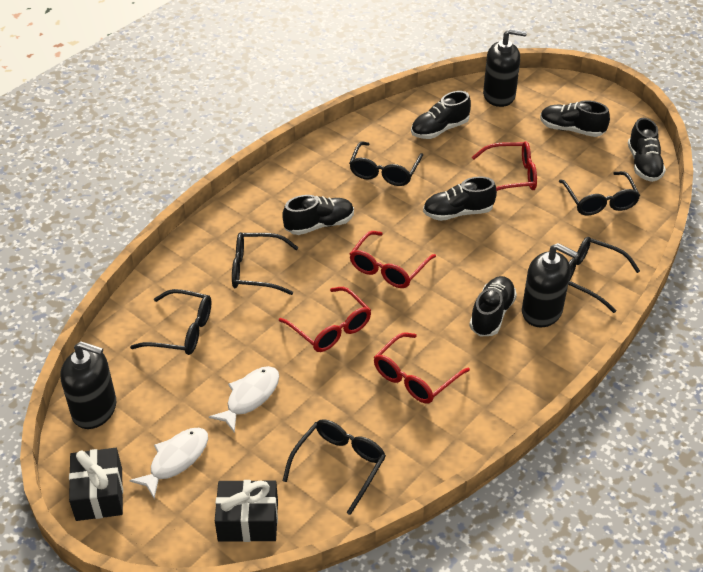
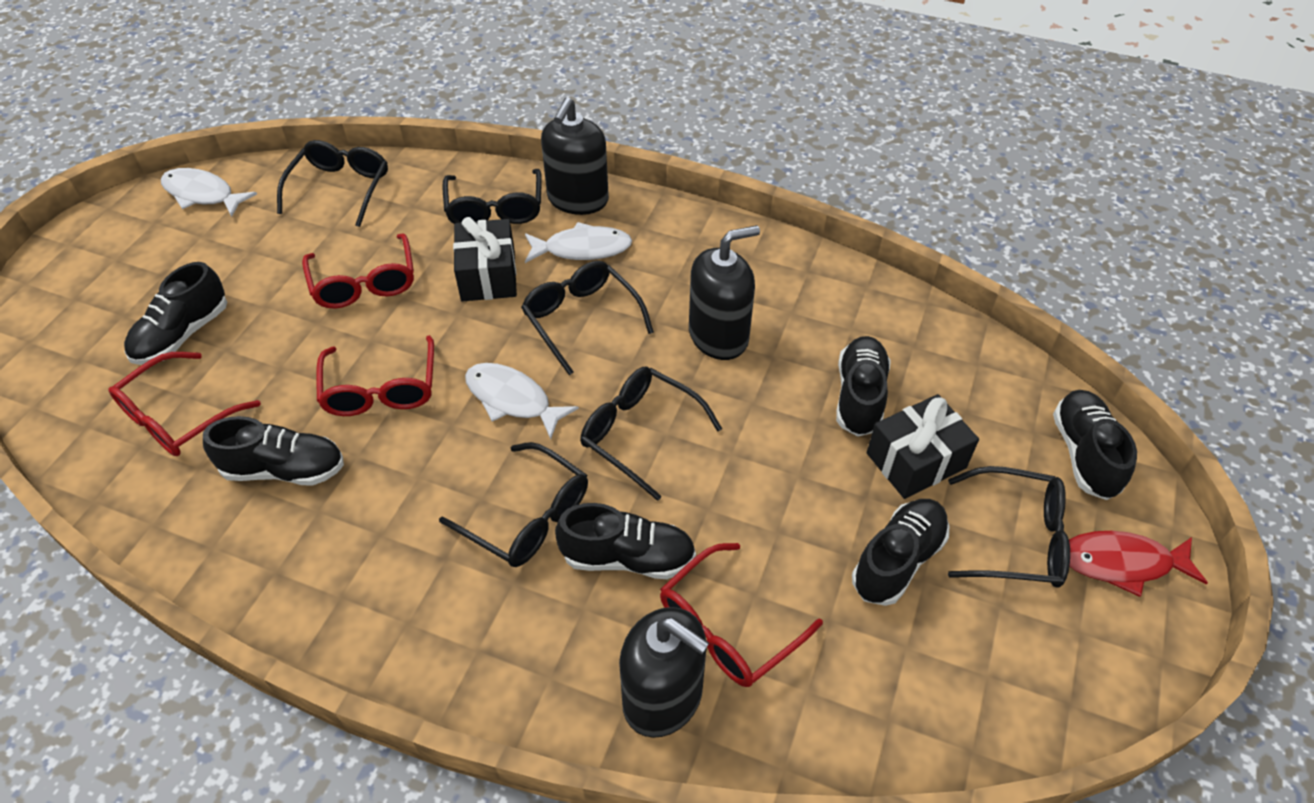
red fish: 0 -> 1
white fish: 2 -> 3

